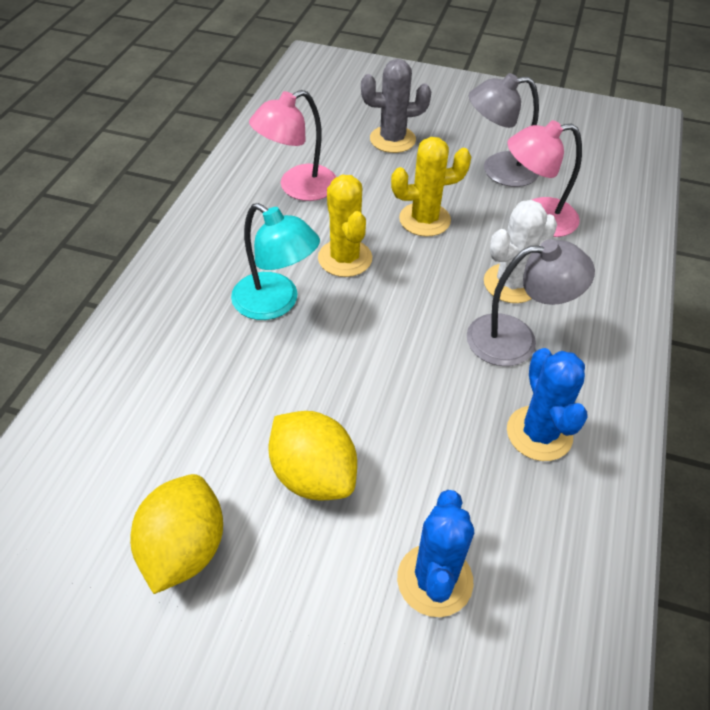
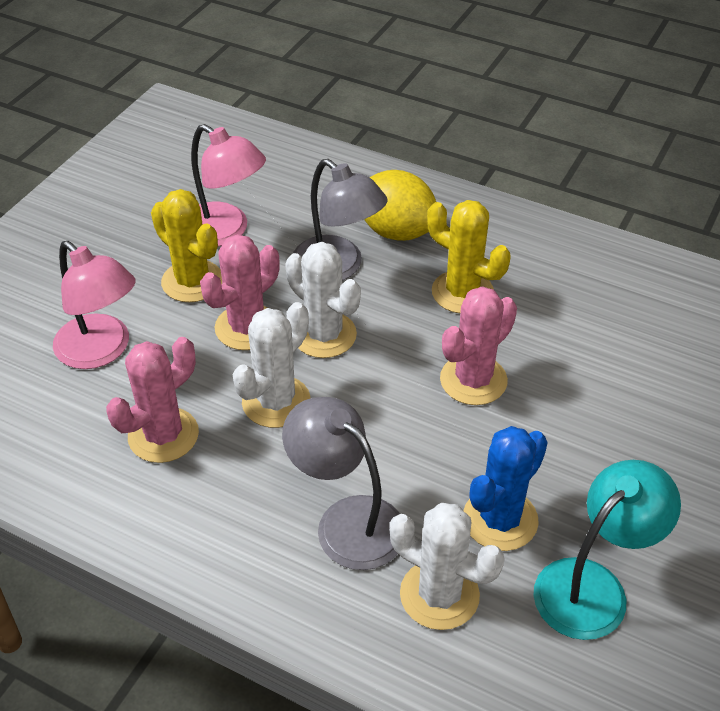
blue cactus: 2 -> 1
grey cactus: 1 -> 0
pink cactus: 0 -> 3
white cactus: 1 -> 3
yellow lemon: 2 -> 1

